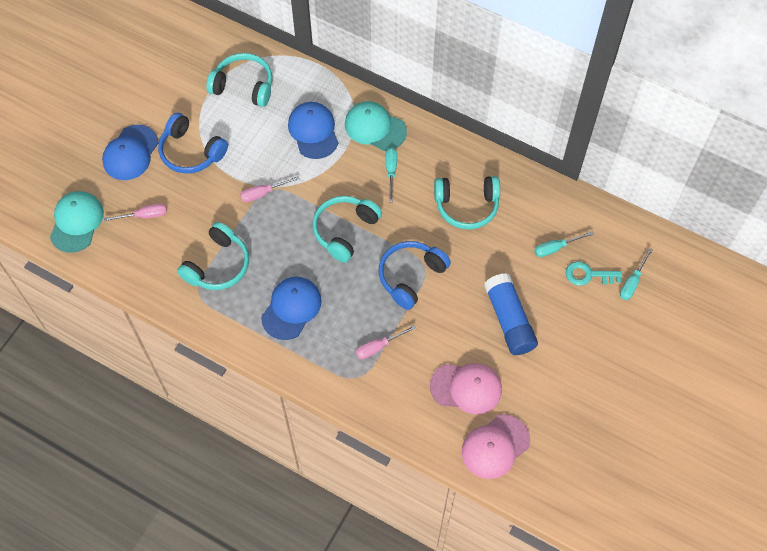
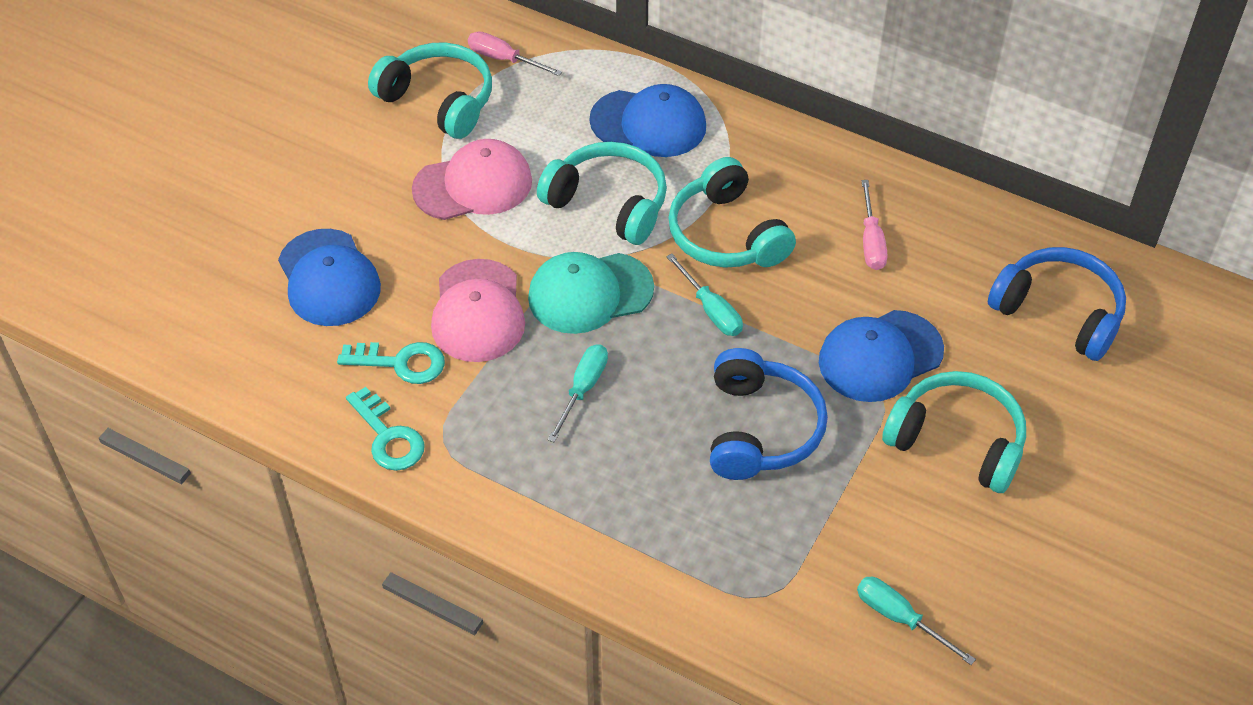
blue glue stick: 1 -> 0
pink screwdriver: 3 -> 2
turquoise cap: 2 -> 1
turquoise key: 1 -> 2

